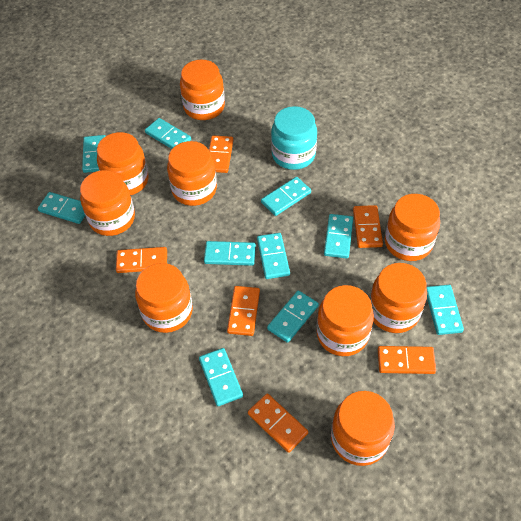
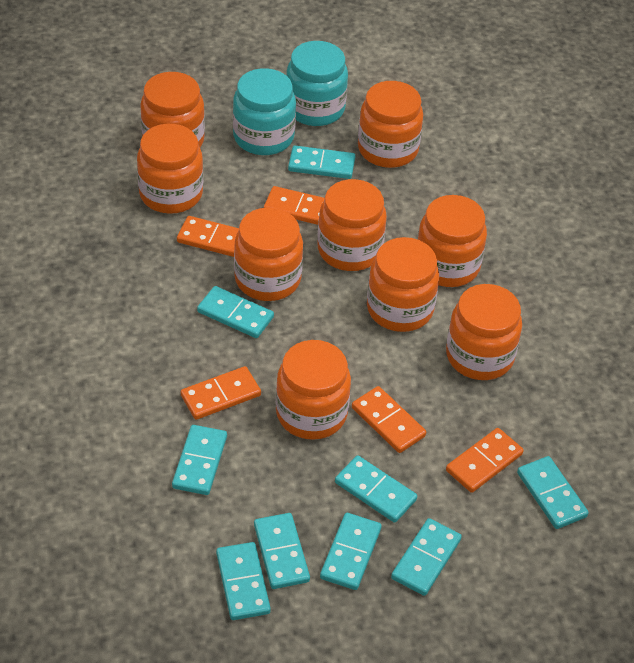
orange domino: 6 -> 5
turquoise domino: 10 -> 9
turquoise jar: 1 -> 2

